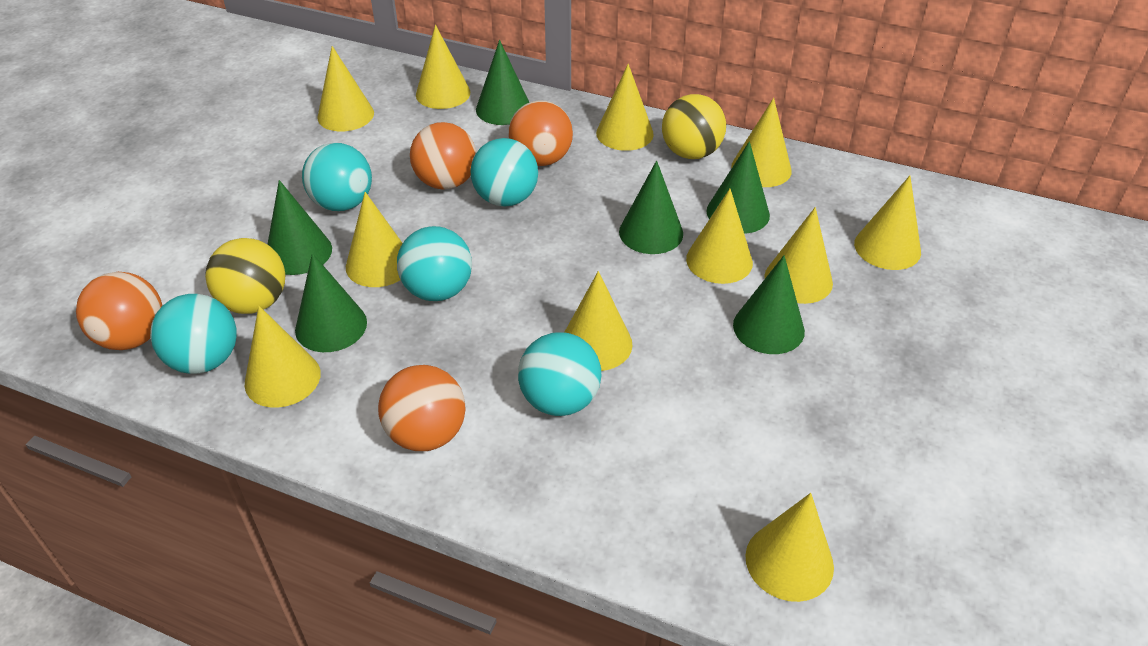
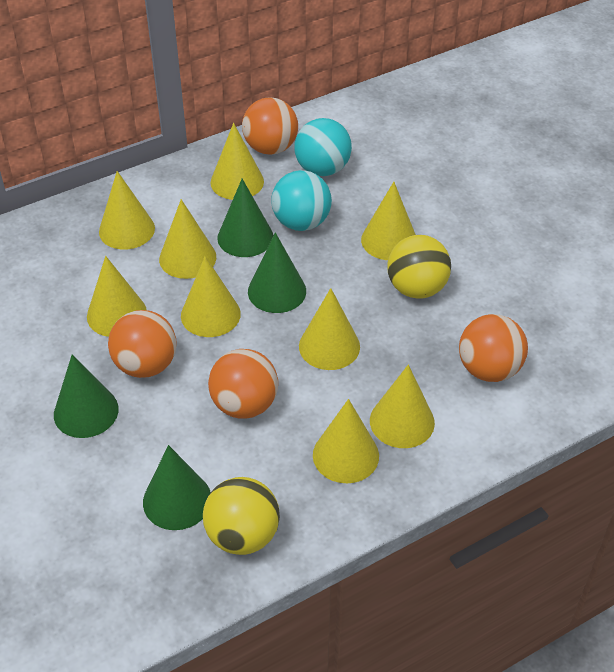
green cone: 6 -> 4
turquoise ball: 5 -> 2
yellow cone: 11 -> 9

